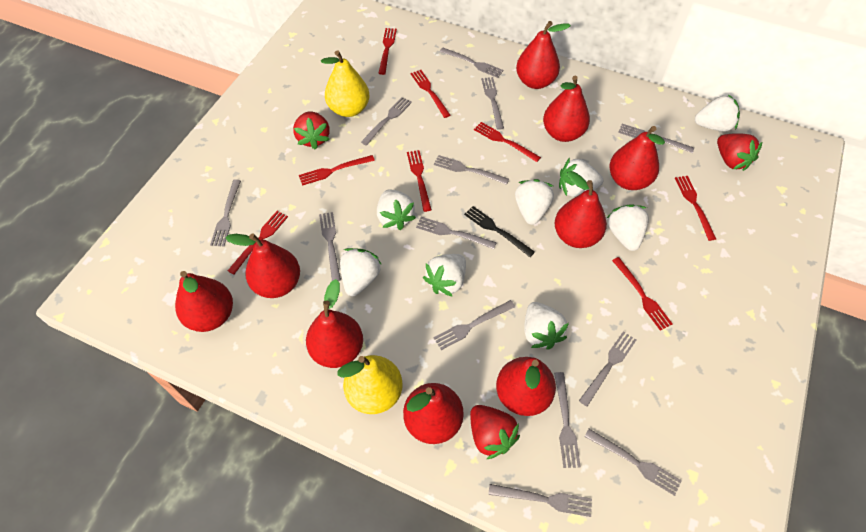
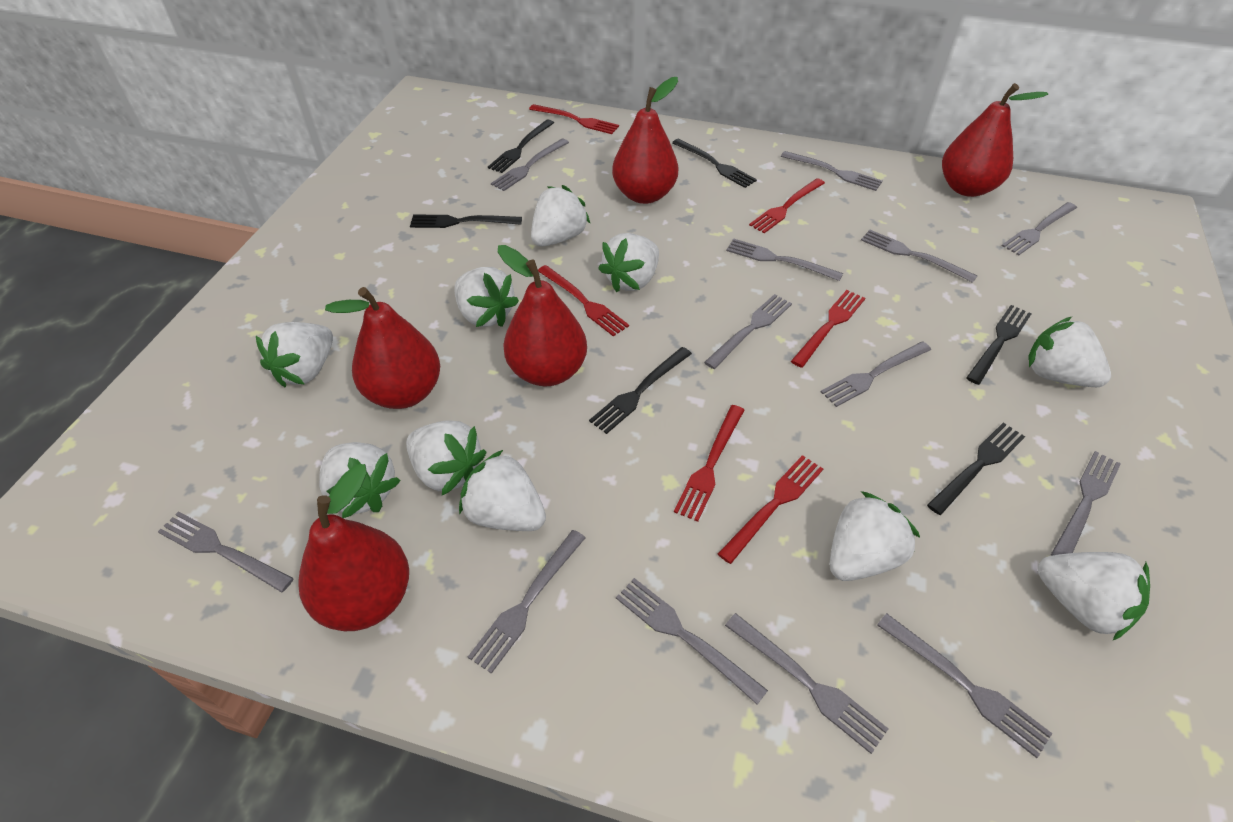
black fork: 1 -> 6
red fork: 8 -> 6
red pear: 9 -> 5
red strawberry: 3 -> 0
white strawberry: 8 -> 10
yellow pear: 2 -> 0

